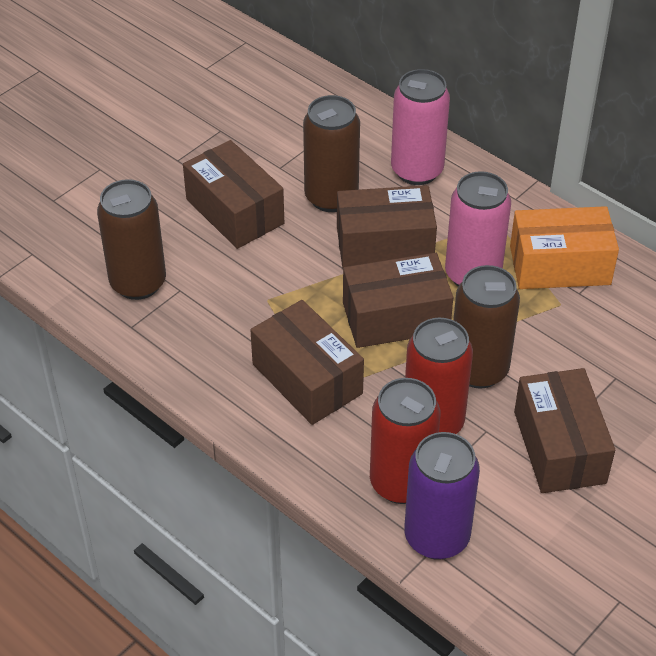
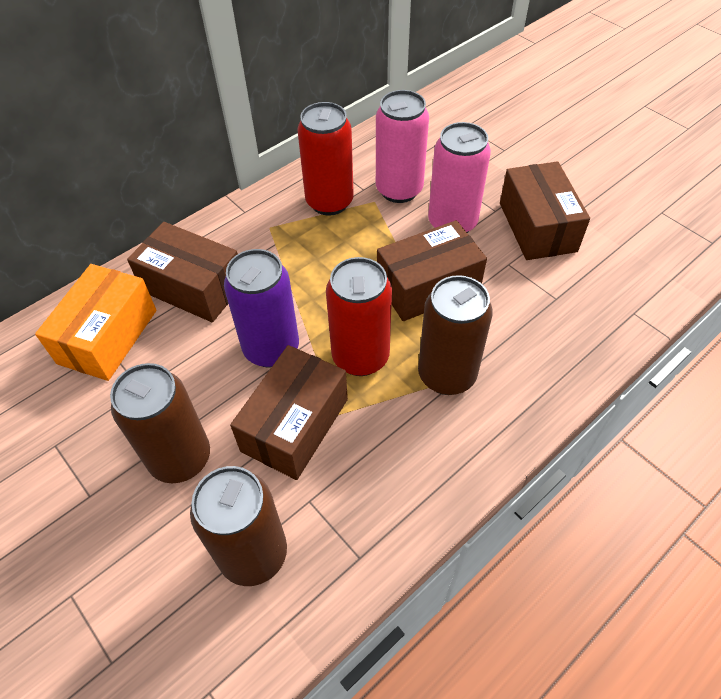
brown box: 5 -> 4

